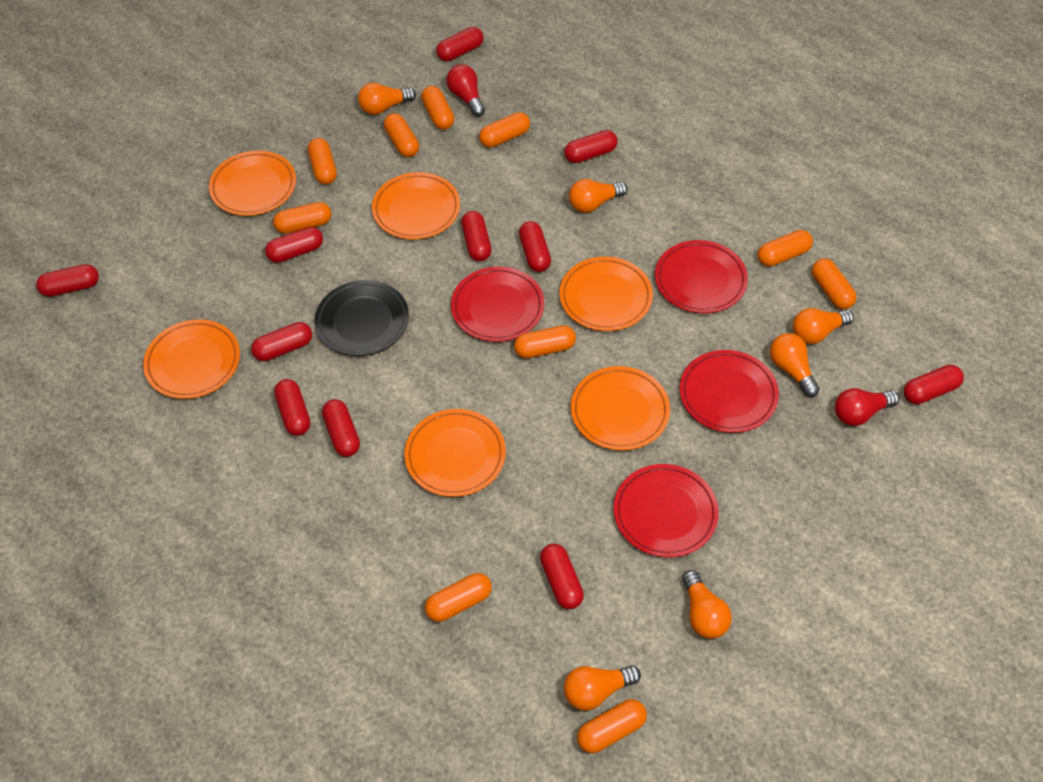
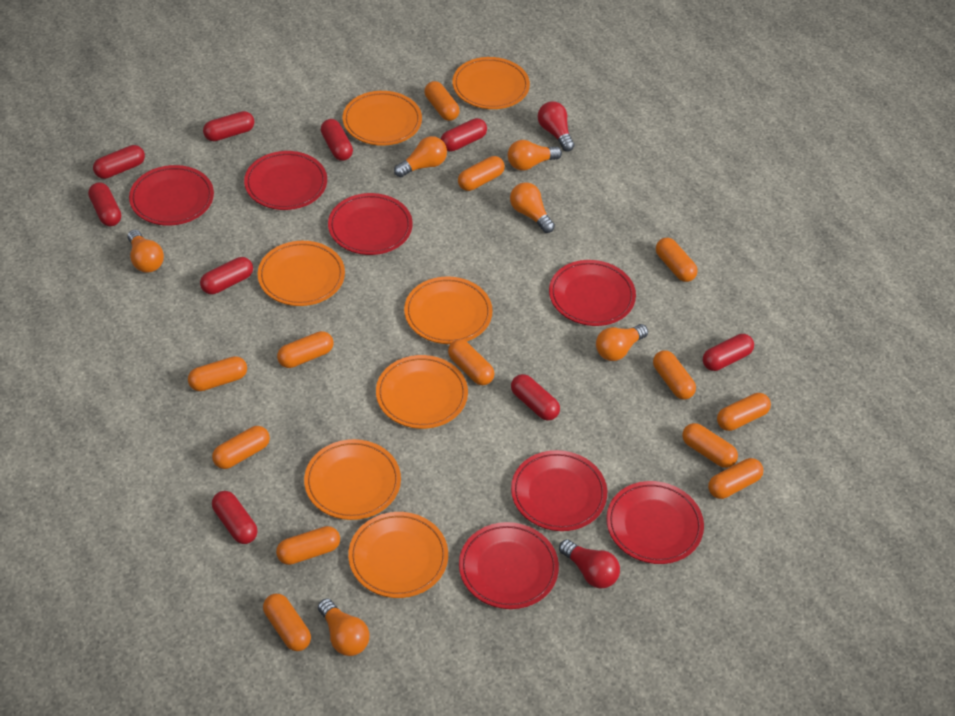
black plate: 1 -> 0
orange capsule: 10 -> 13
orange plate: 6 -> 7
red capsule: 11 -> 9
red plate: 4 -> 7

